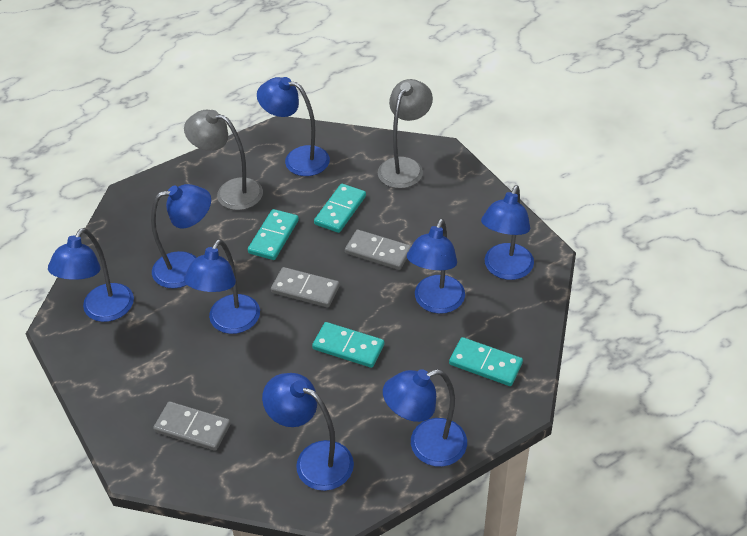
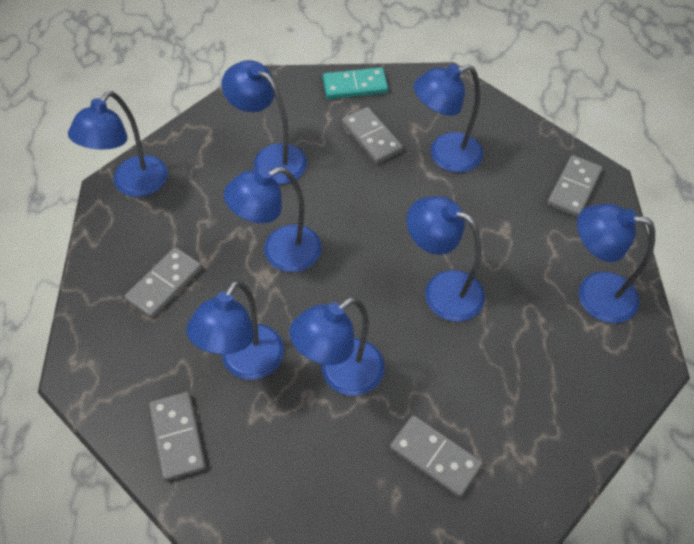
grey domino: 3 -> 5
grey lamp: 2 -> 0
turquoise domino: 4 -> 1

